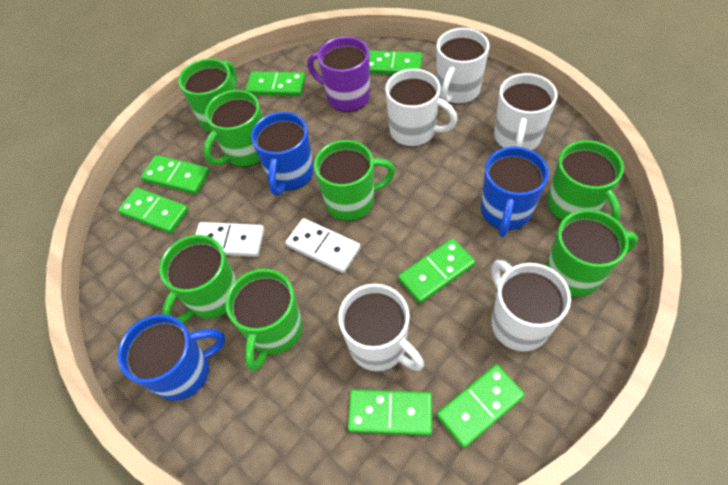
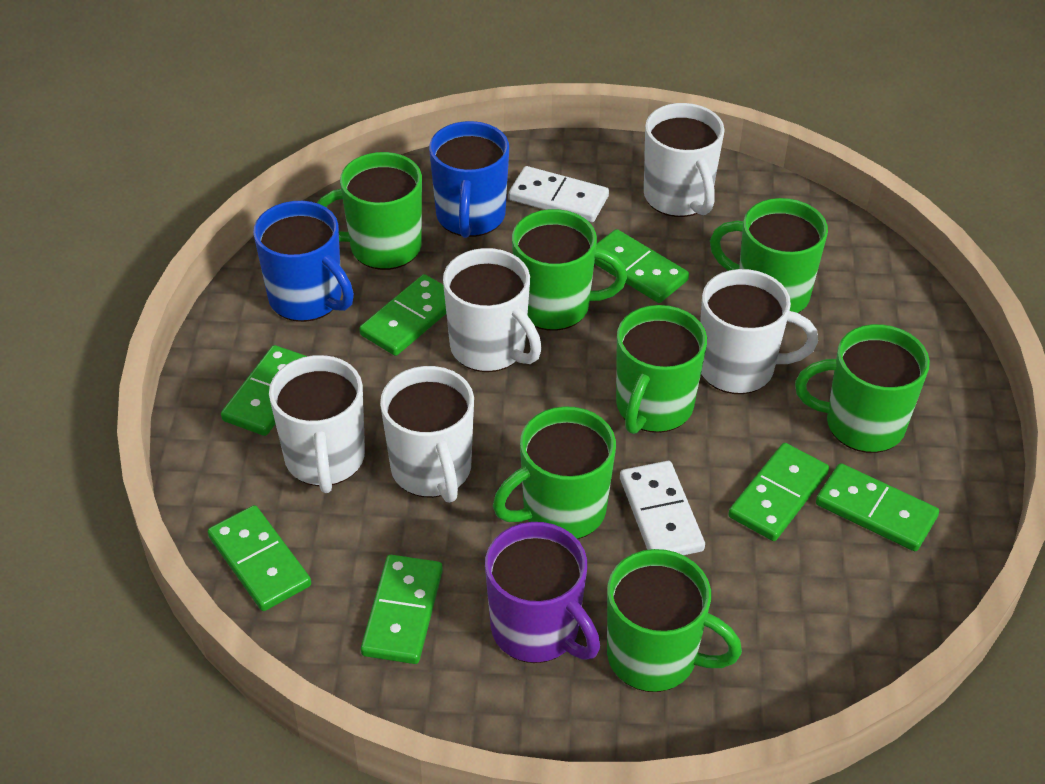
blue mug: 3 -> 2

